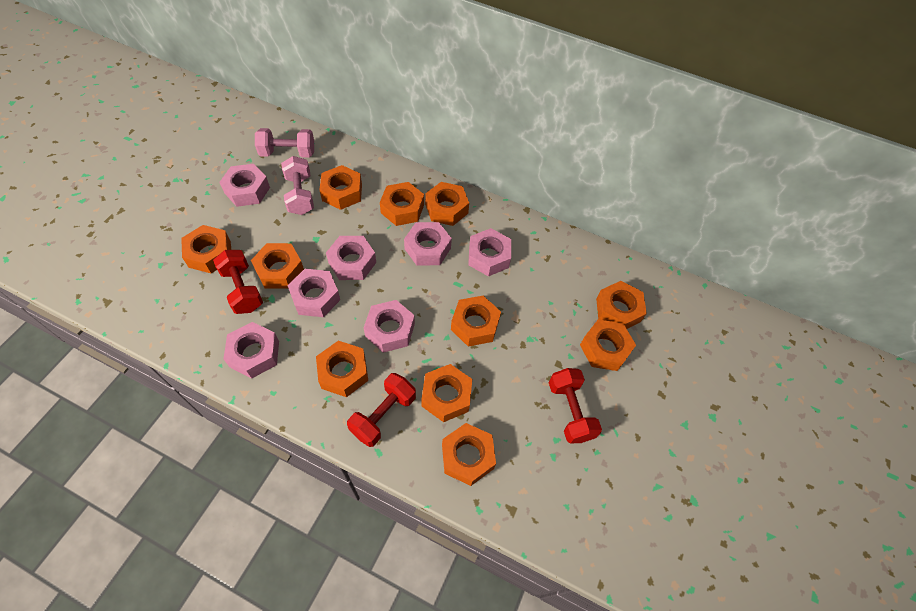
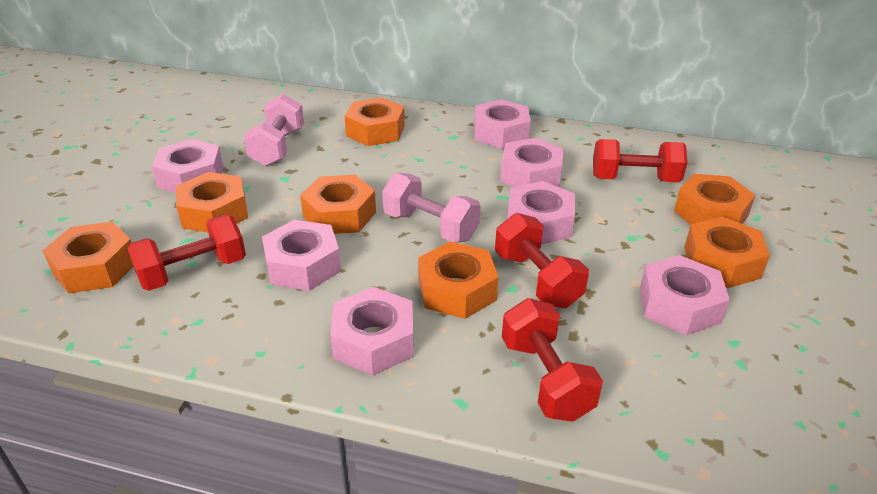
orange nut: 11 -> 7
red dumbbell: 3 -> 4

